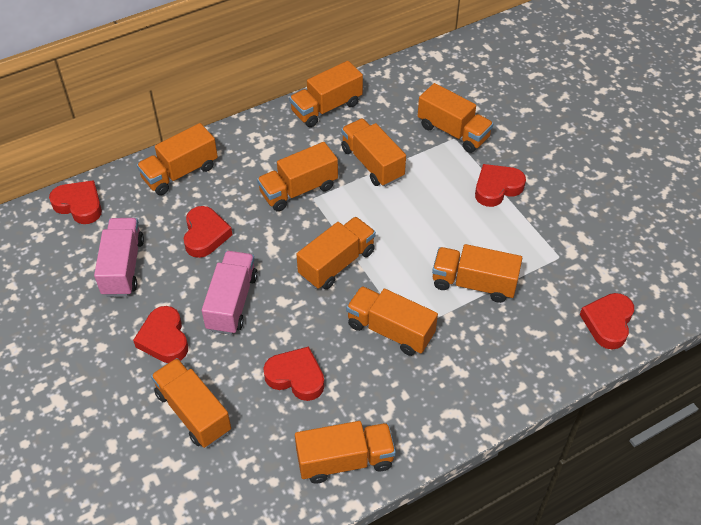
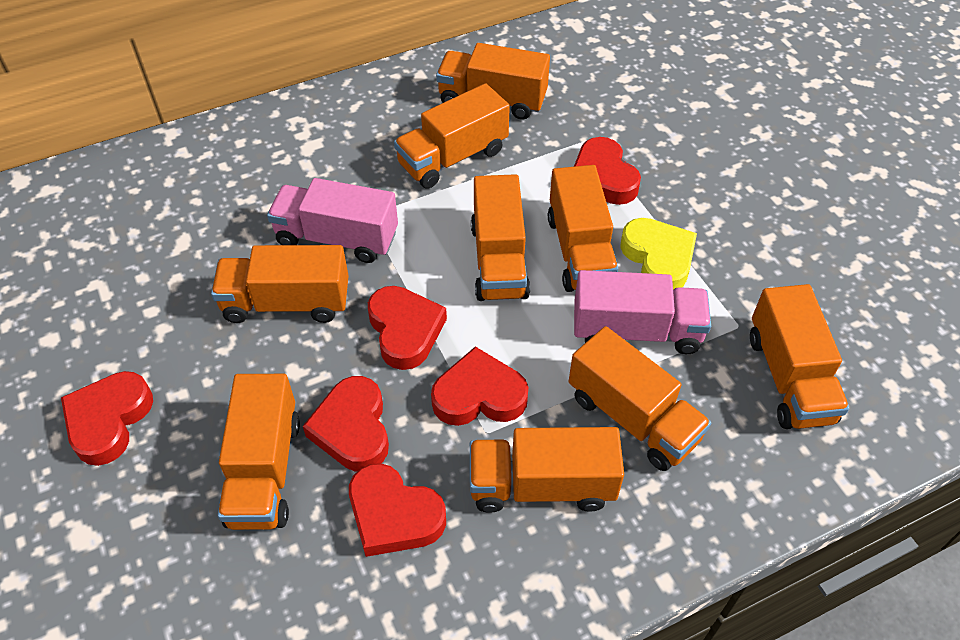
orange truck: 10 -> 9
yellow heart: 0 -> 1

